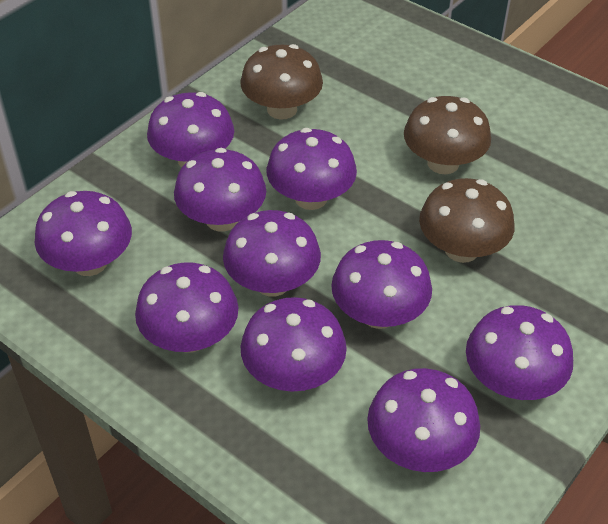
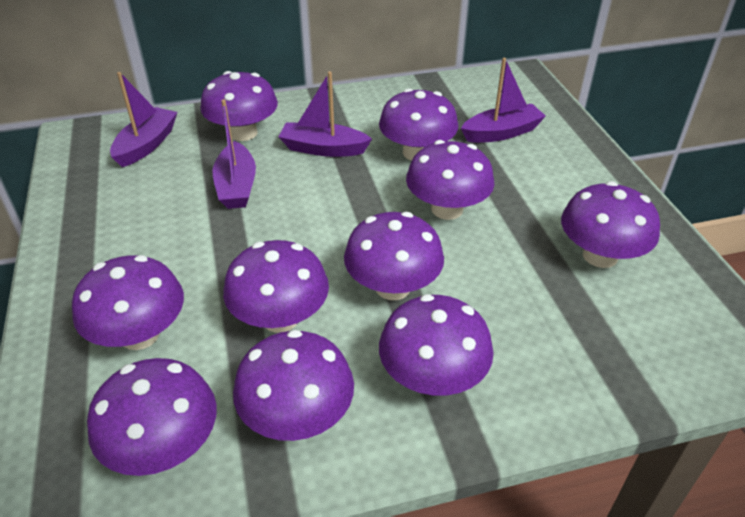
brown mushroom: 3 -> 0
purple boat: 0 -> 4

